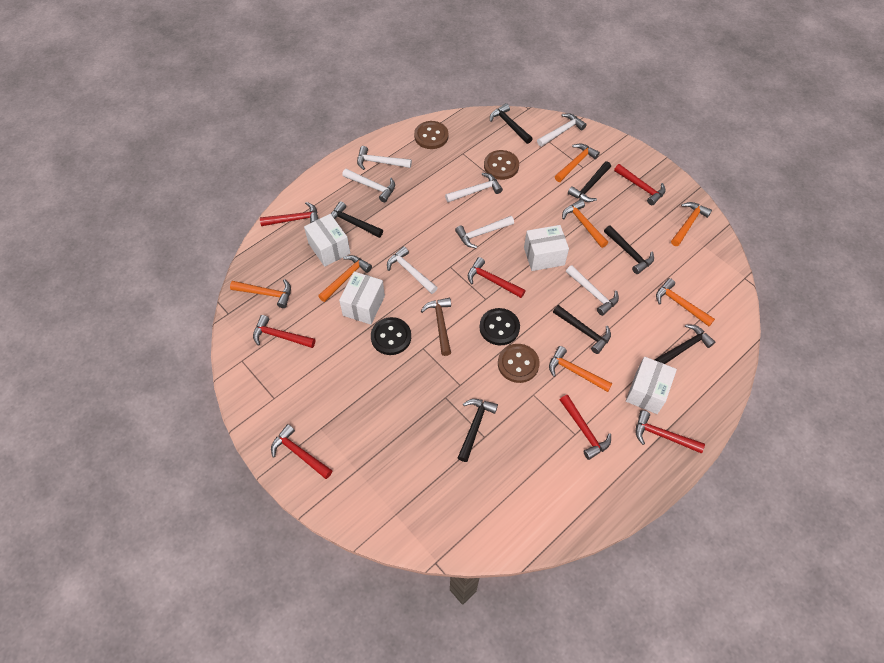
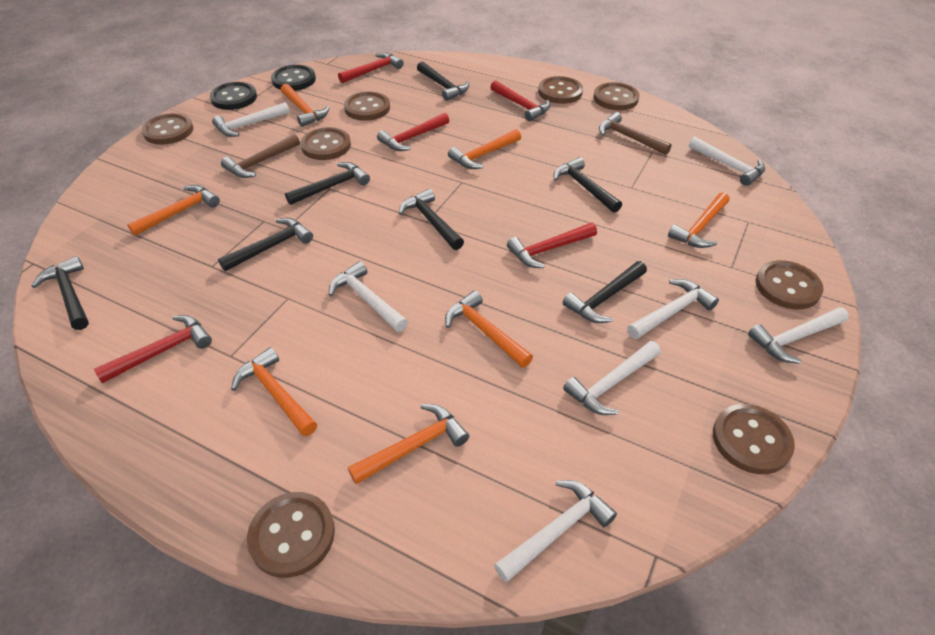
brown button: 3 -> 8
brown hammer: 1 -> 2
red hammer: 7 -> 5
white box: 4 -> 0

